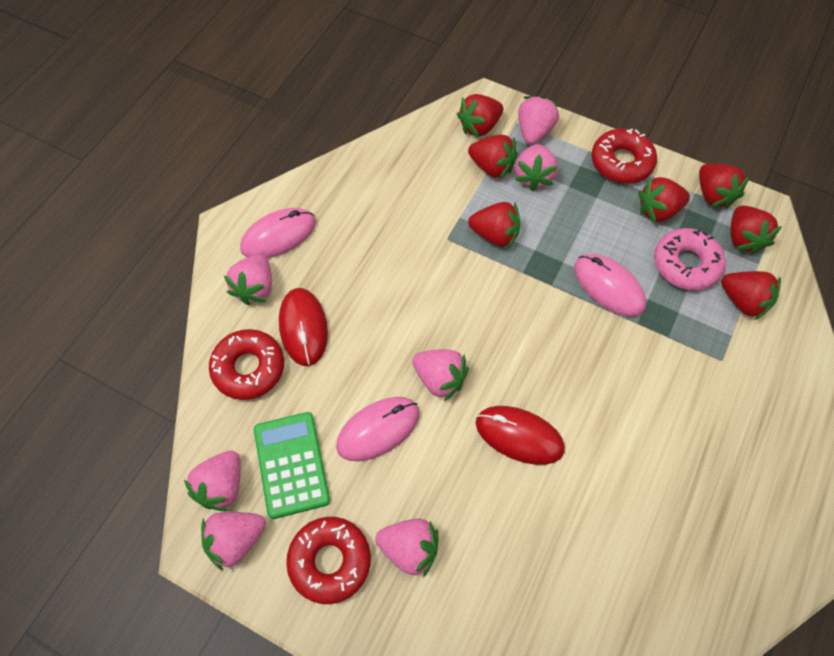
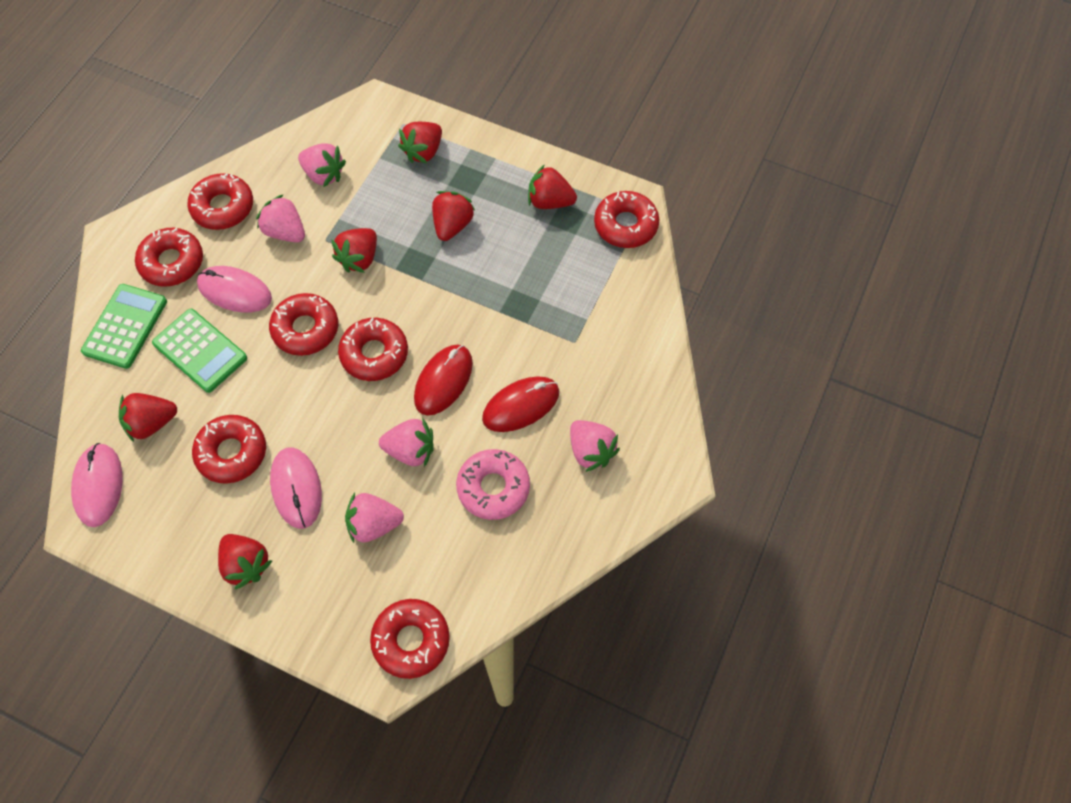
green calculator: 1 -> 2
pink strawberry: 7 -> 5
red donut: 3 -> 7
red strawberry: 7 -> 6

